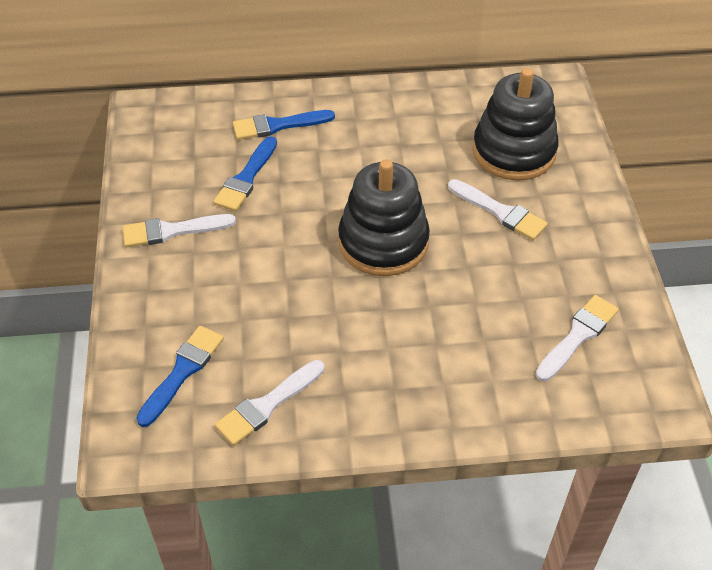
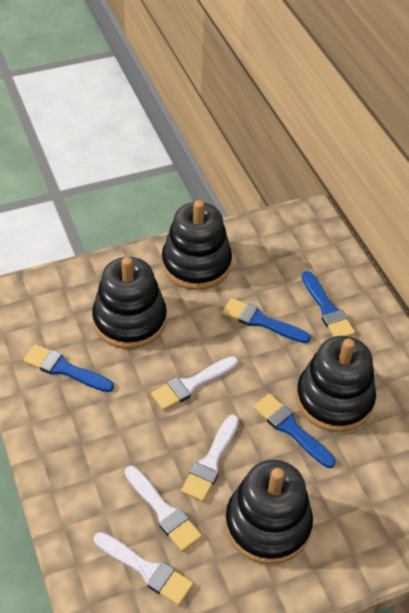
black stacking toy: 2 -> 4
blue brush: 3 -> 4

